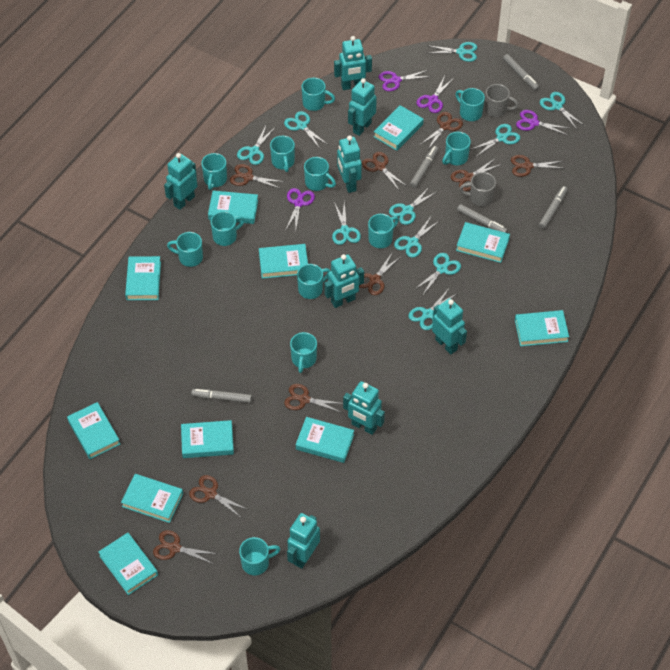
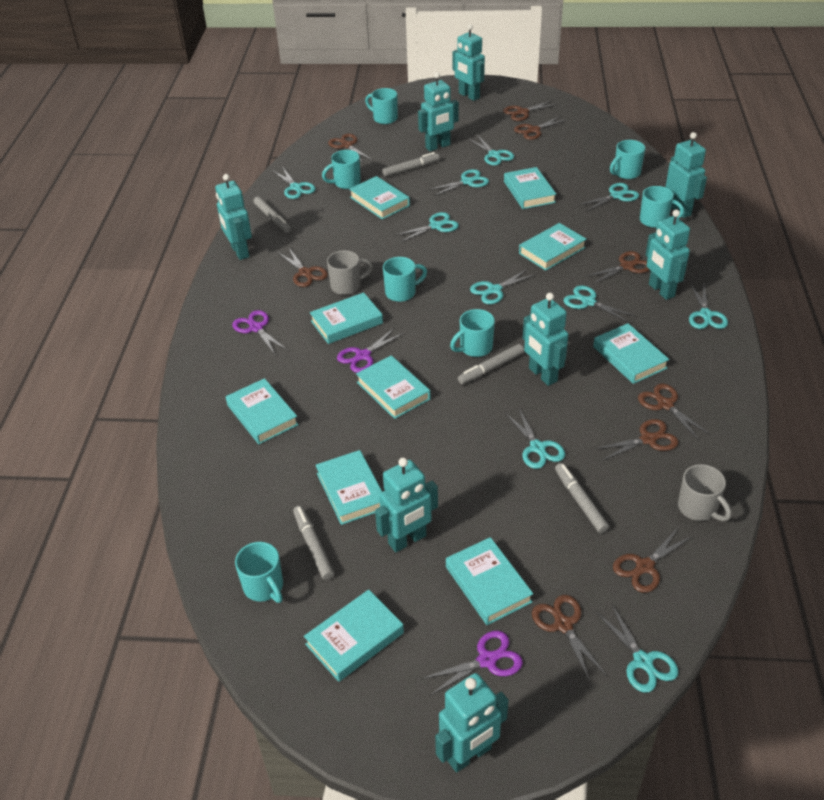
purple scissors: 4 -> 3
turquoise book: 11 -> 10
turquoise mug: 12 -> 7

